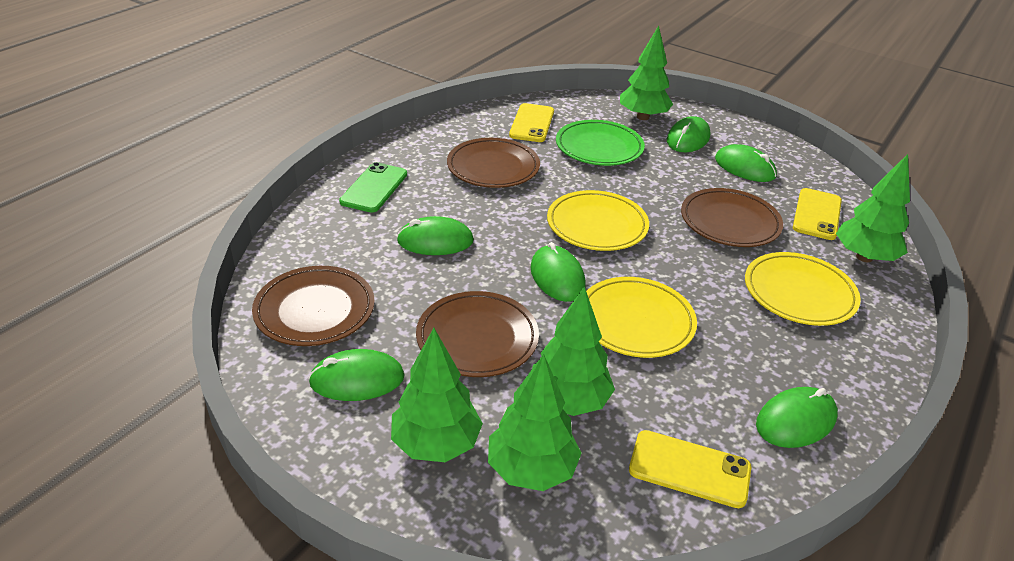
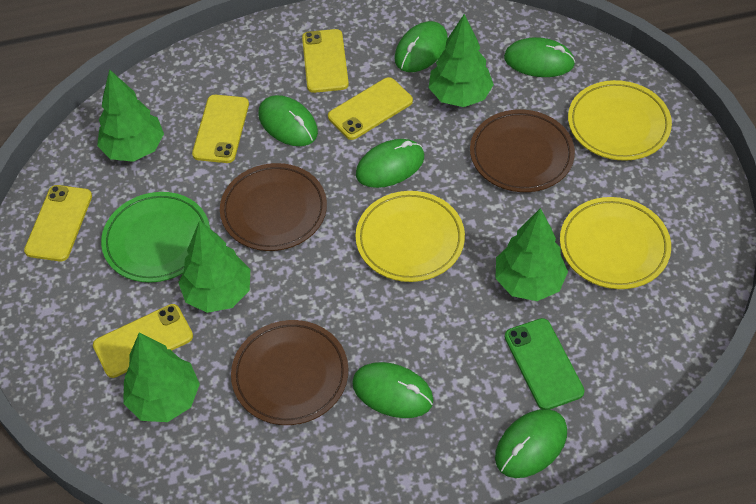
brown plate: 4 -> 3
yellow phone: 3 -> 5

